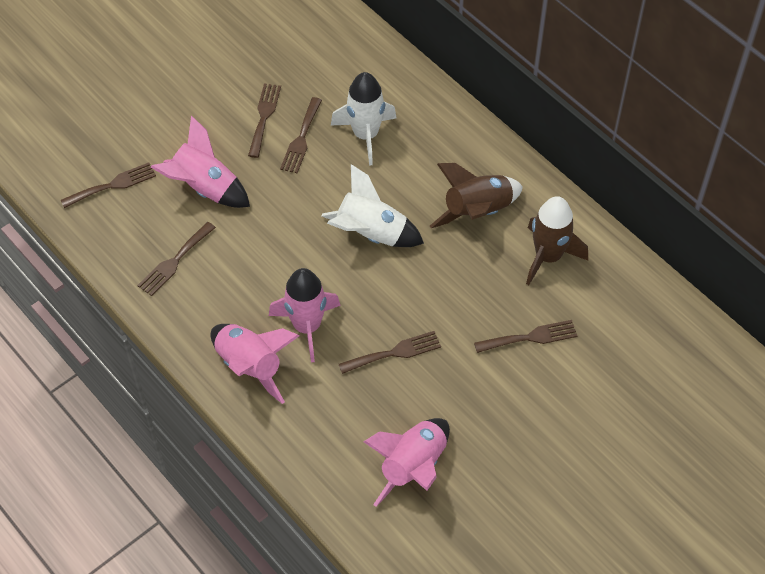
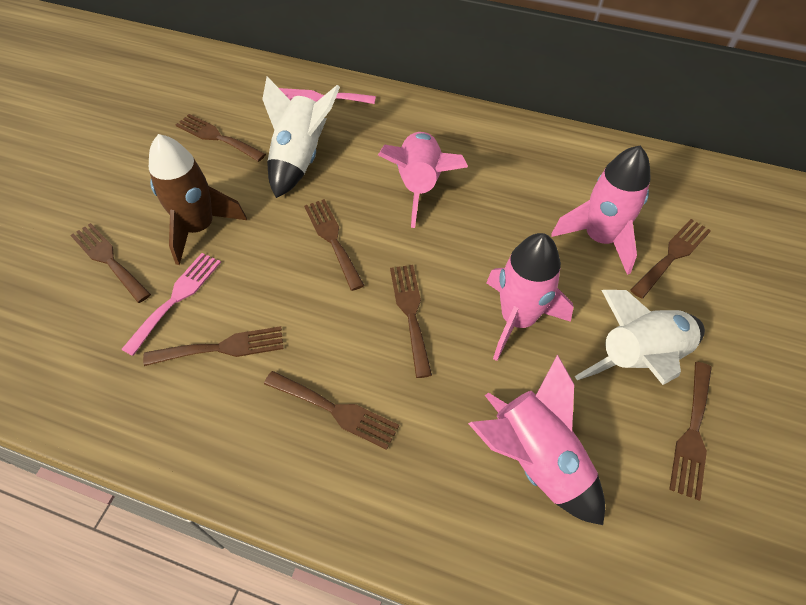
brown fork: 6 -> 8
brown rocket: 2 -> 1
pink fork: 0 -> 2

